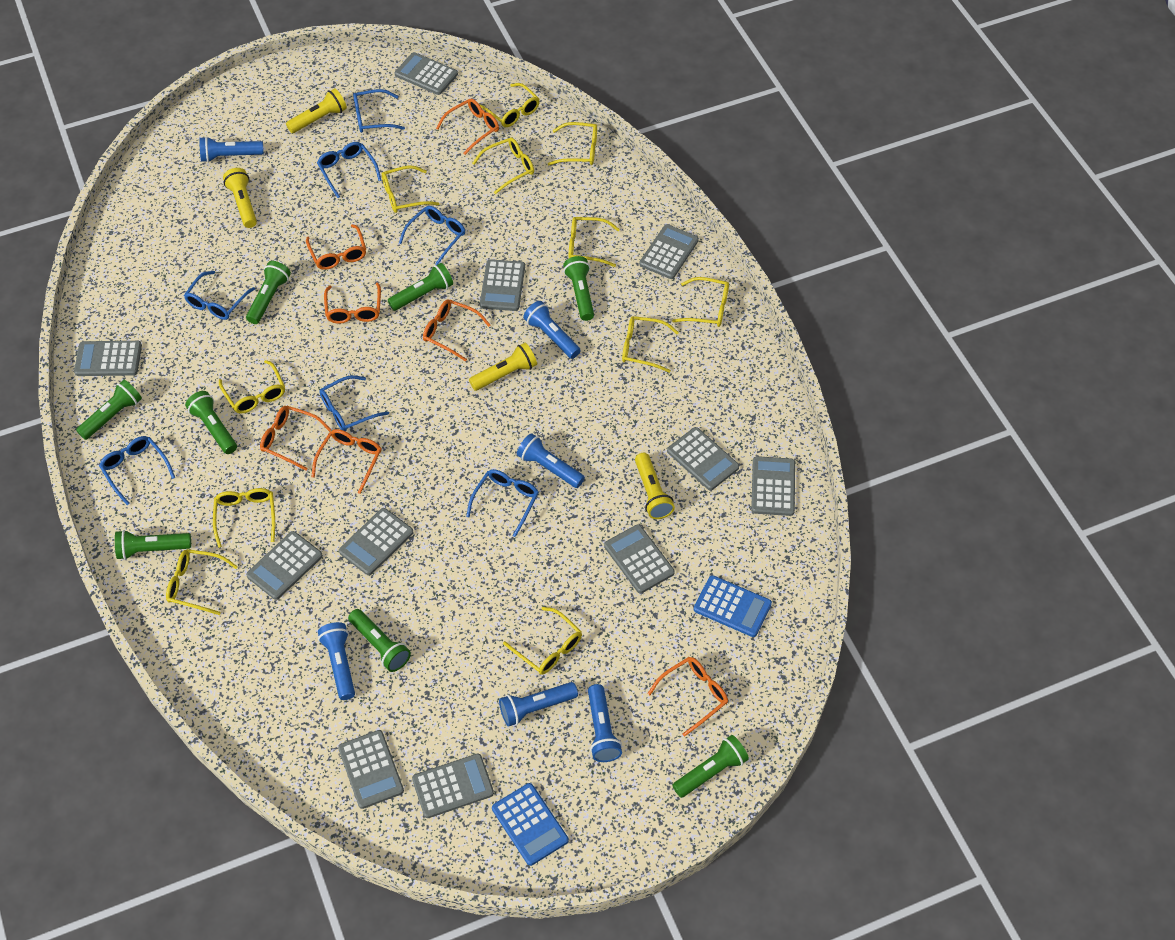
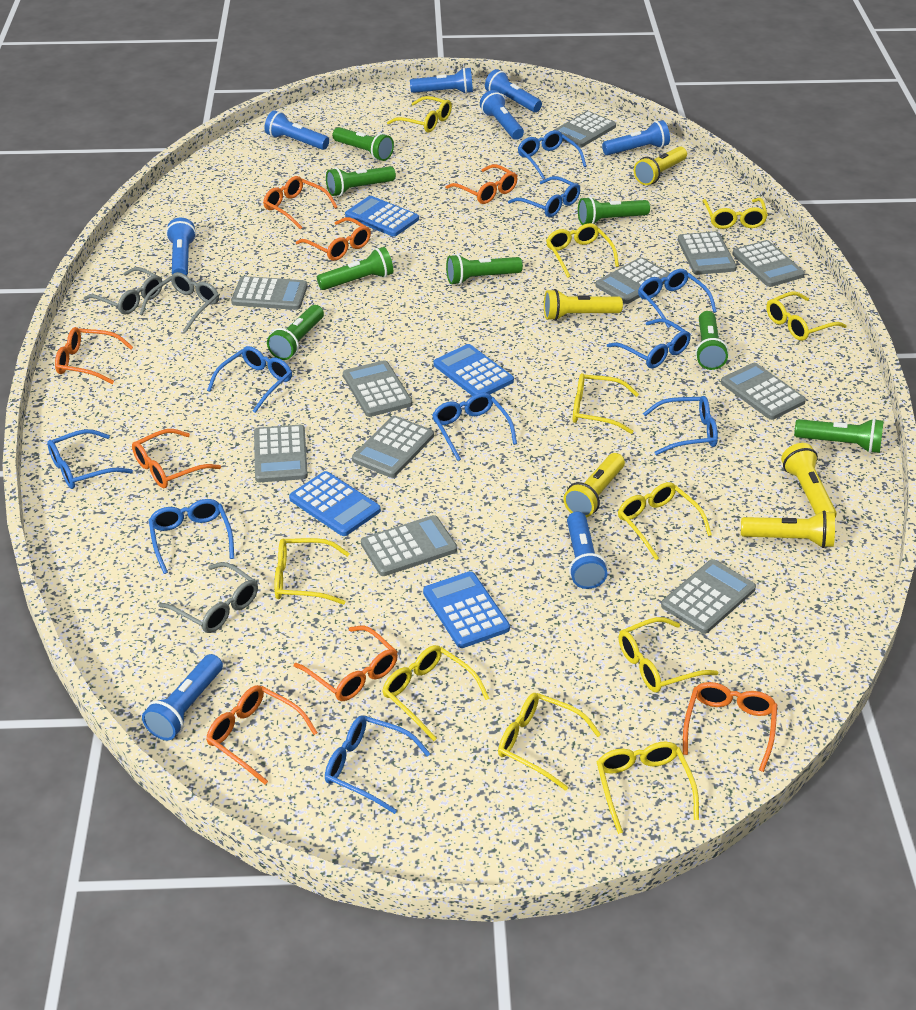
blue calculator: 2 -> 4
blue flashlight: 6 -> 8
blue glasses: 7 -> 10
grey glasses: 0 -> 3
orange glasses: 7 -> 8
yellow flashlight: 4 -> 5

